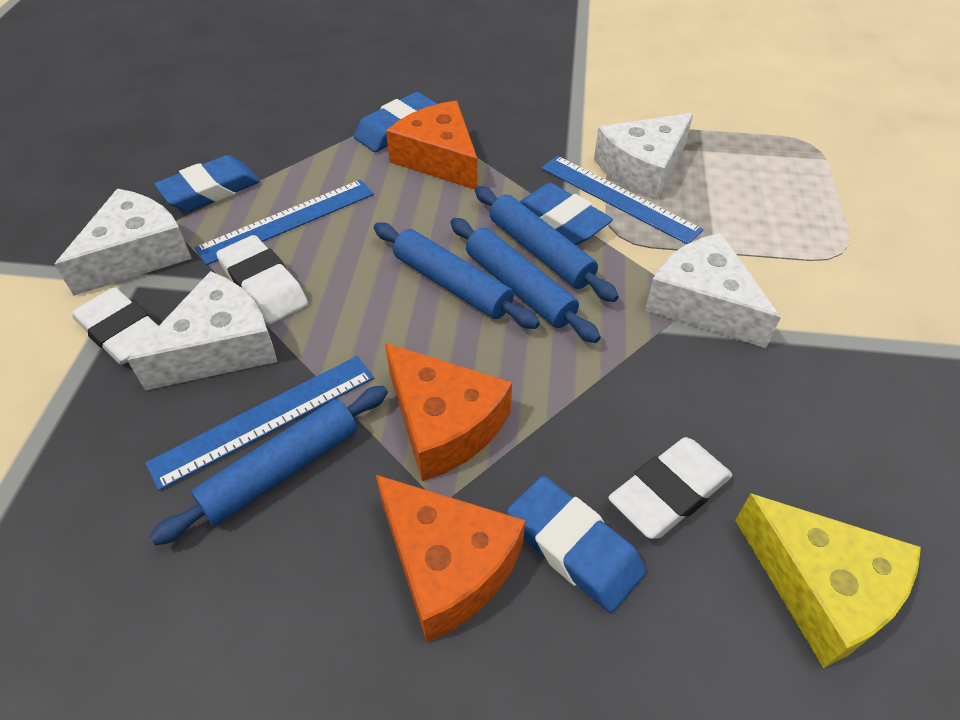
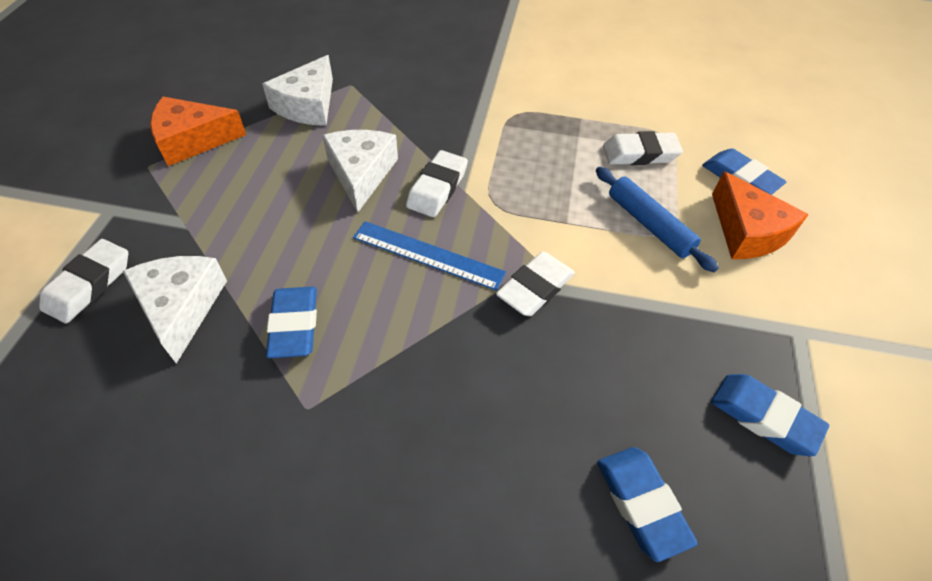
blue rolling pin: 4 -> 1
blue ruler: 3 -> 1
orange cheese: 3 -> 2
white cheese: 4 -> 3
white eraser: 3 -> 4
yellow cheese: 1 -> 0

